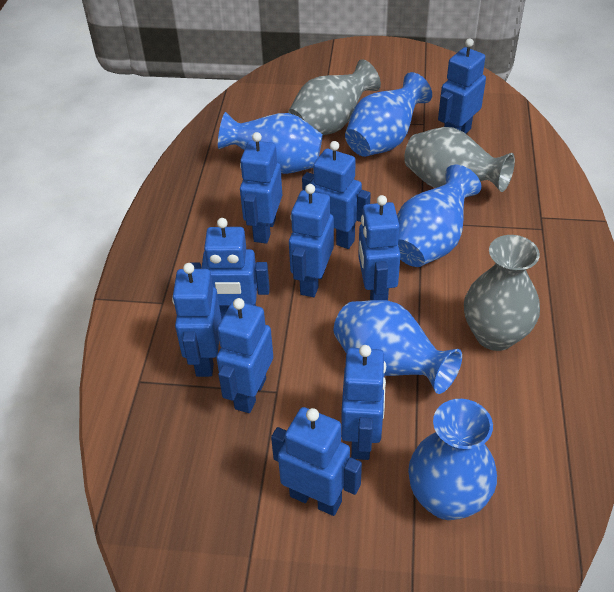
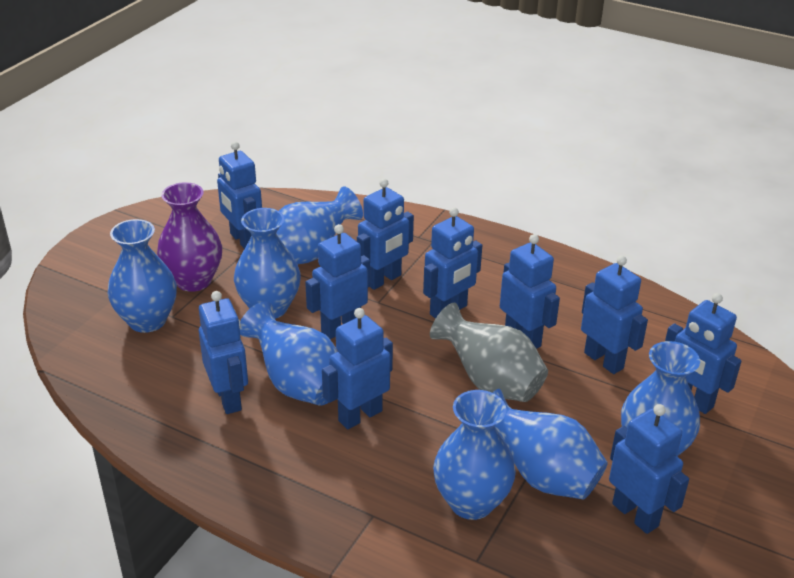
blue vase: 5 -> 7
grey vase: 3 -> 1
purple vase: 0 -> 1

